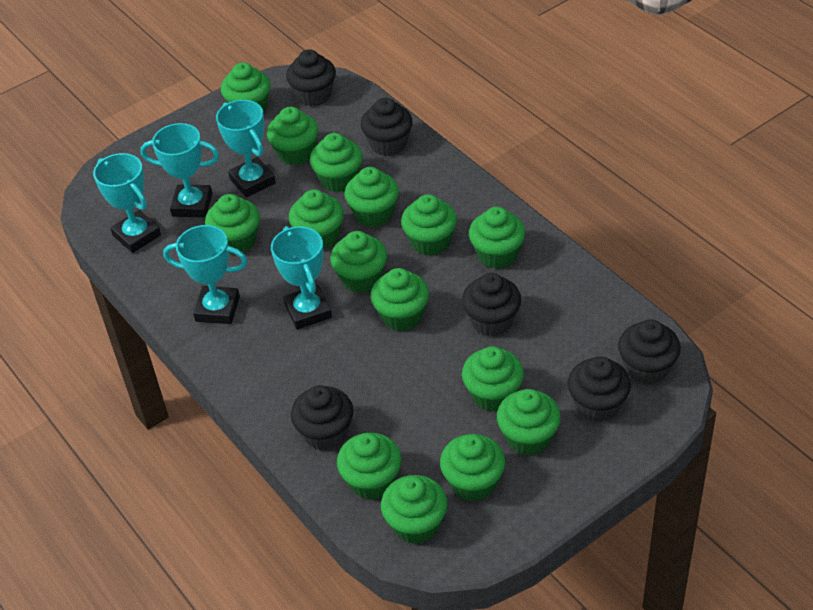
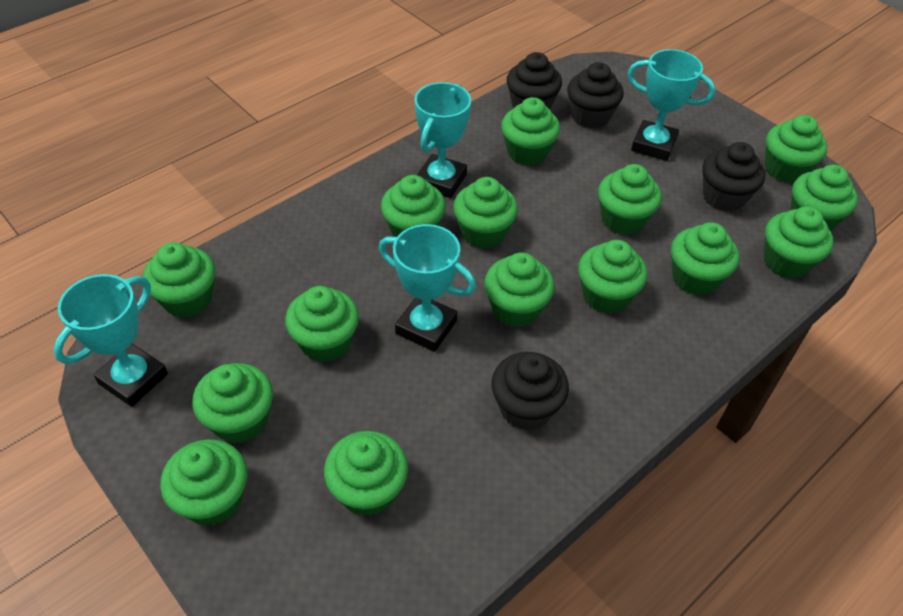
black cupcake: 6 -> 4
turquoise trophy: 5 -> 4

